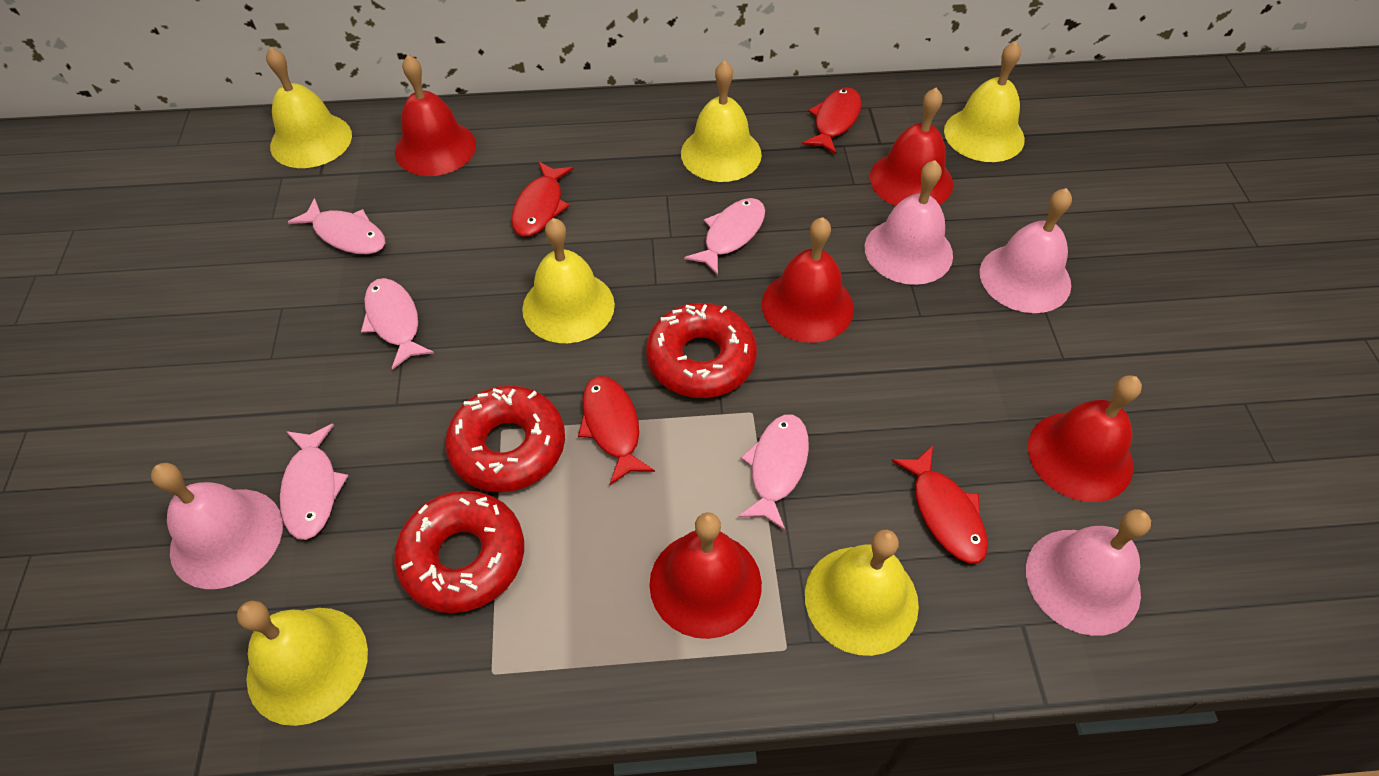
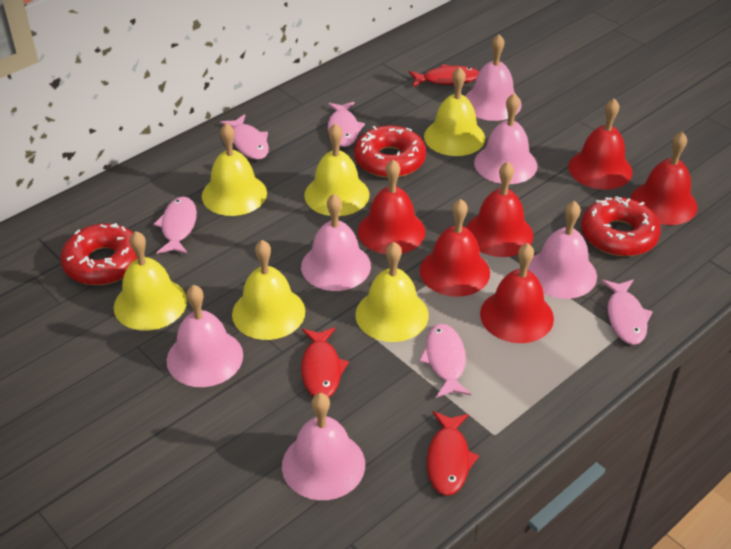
pink bell: 4 -> 6
red bell: 5 -> 6
red fish: 4 -> 3

